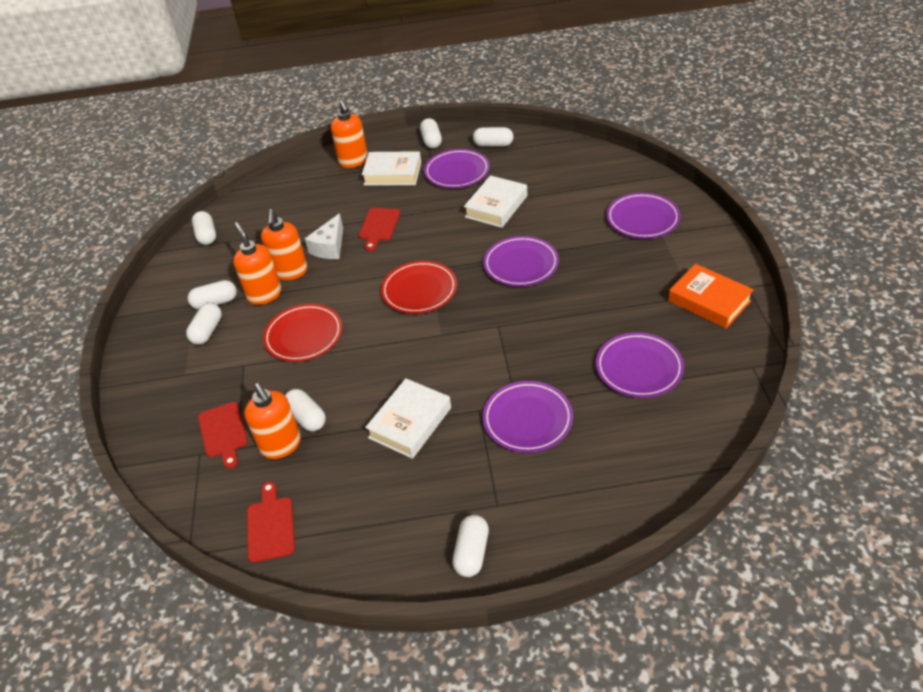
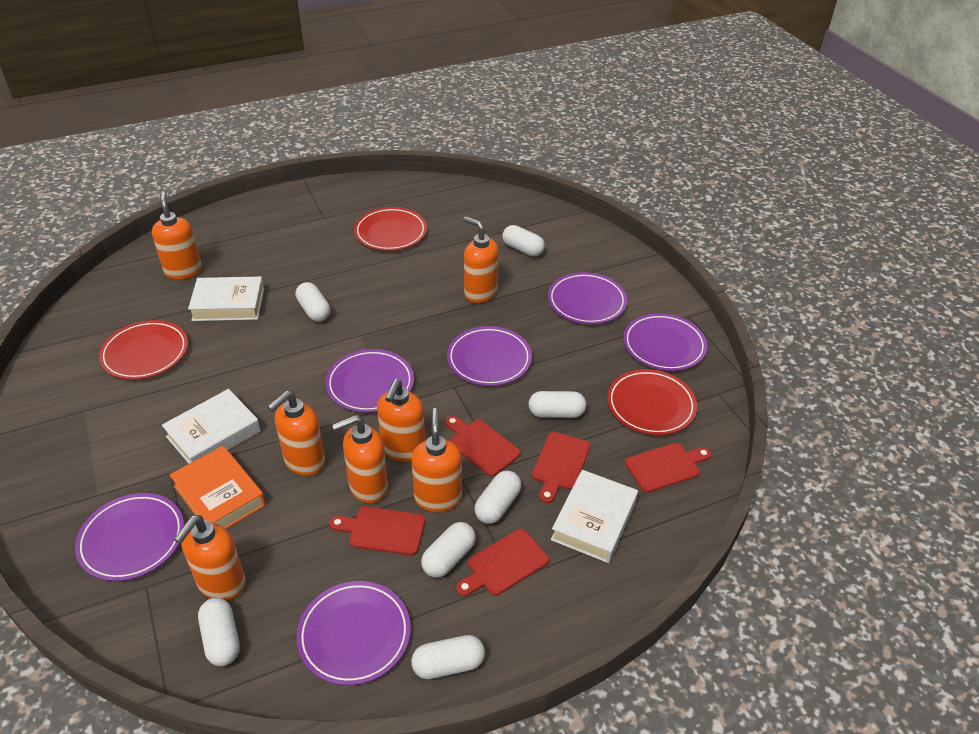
orange soap dispenser: 4 -> 7
purple plate: 5 -> 6
red cutting board: 3 -> 5
red plate: 2 -> 3
white cheese: 1 -> 0

